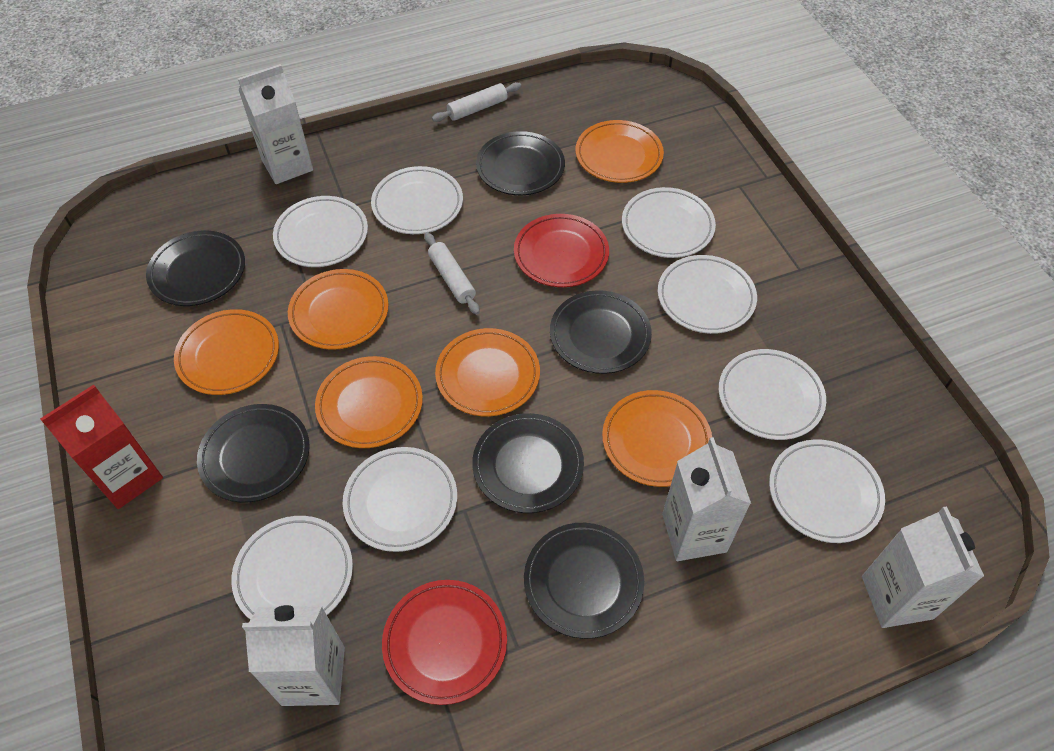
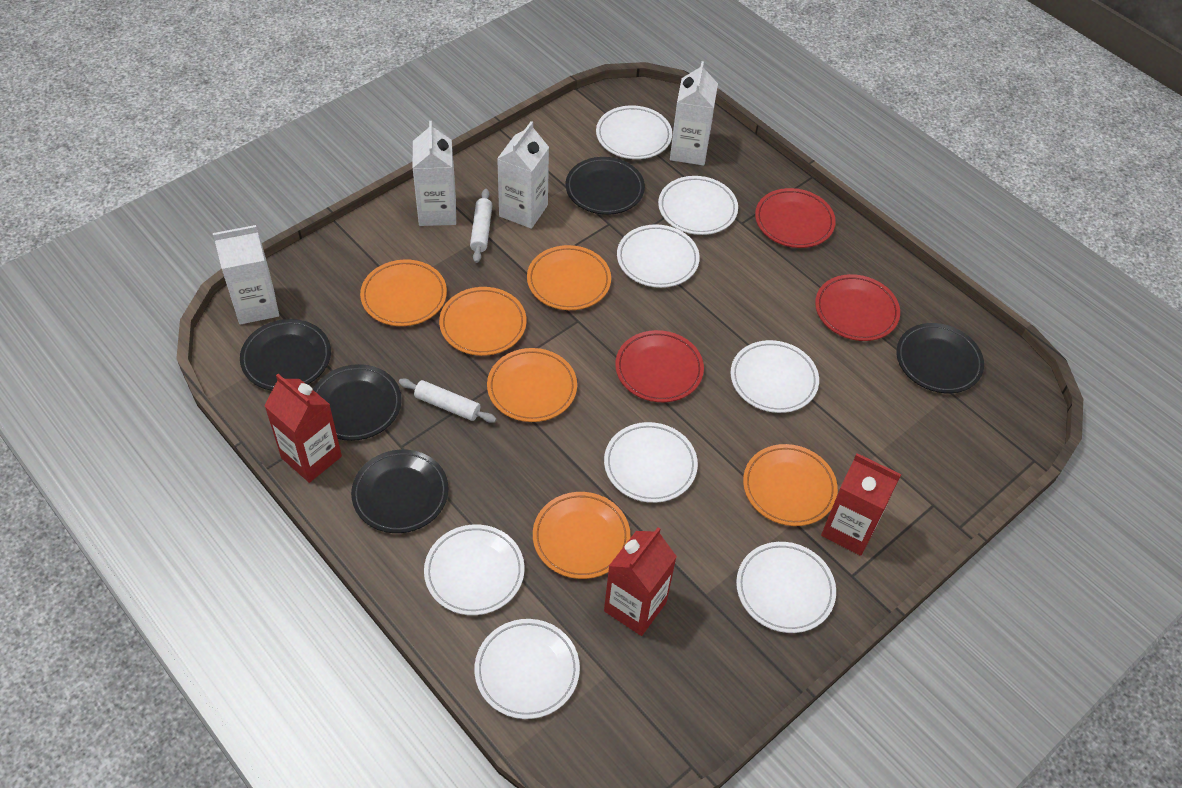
black plate: 6 -> 5
red carton: 1 -> 3
red plate: 2 -> 3

